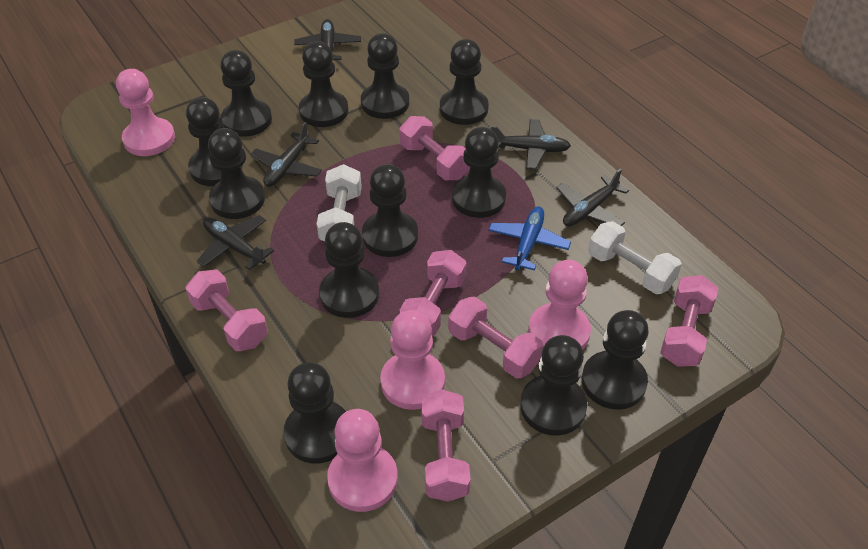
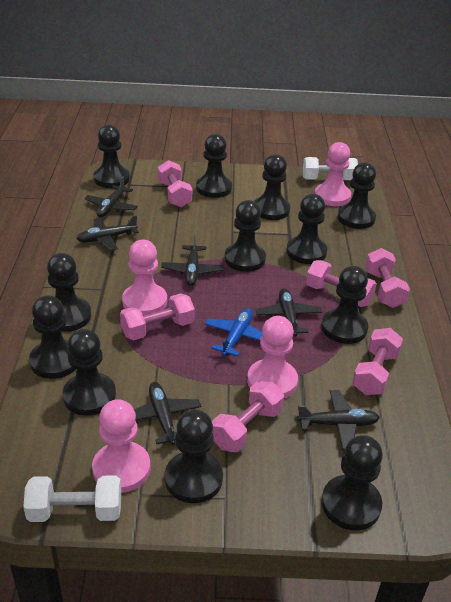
black plane: 5 -> 6

